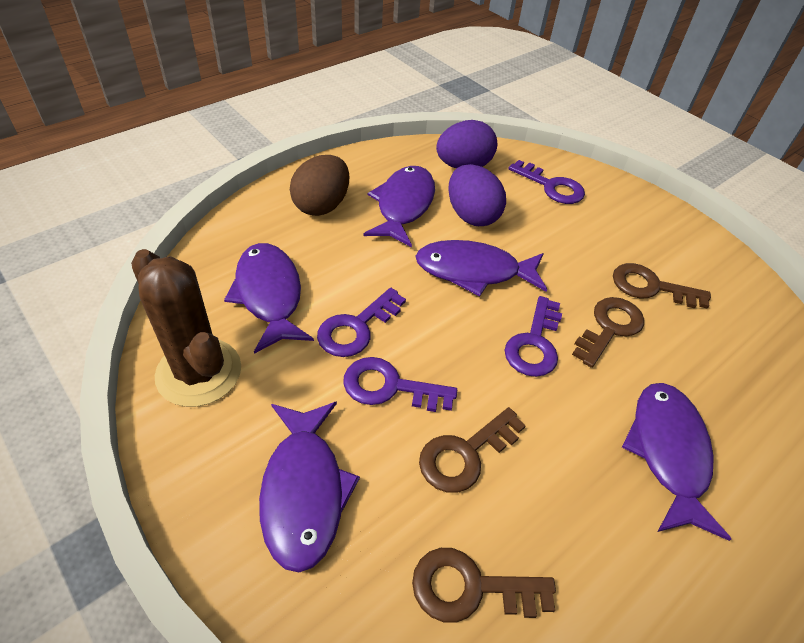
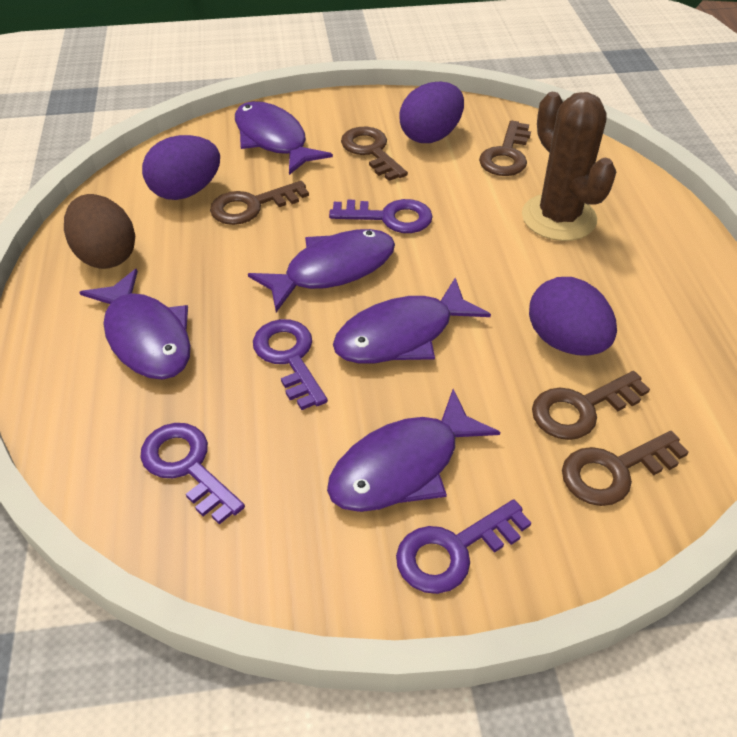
brown key: 4 -> 5
purple egg: 2 -> 3

